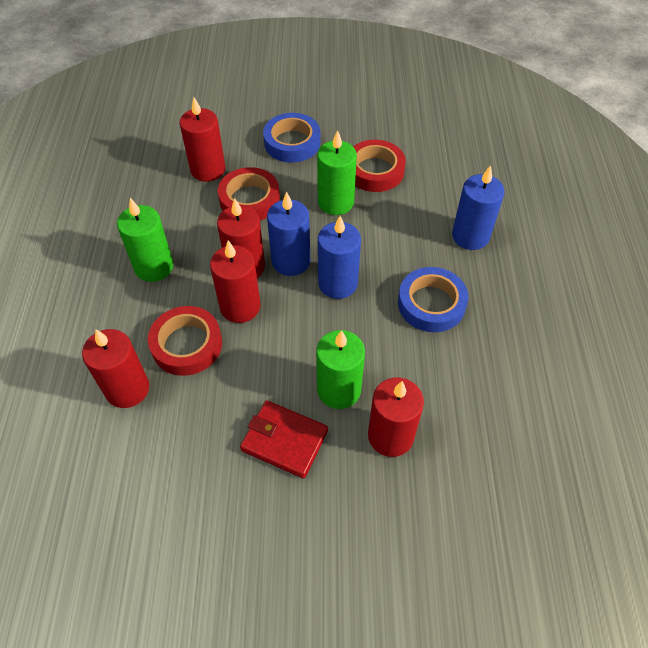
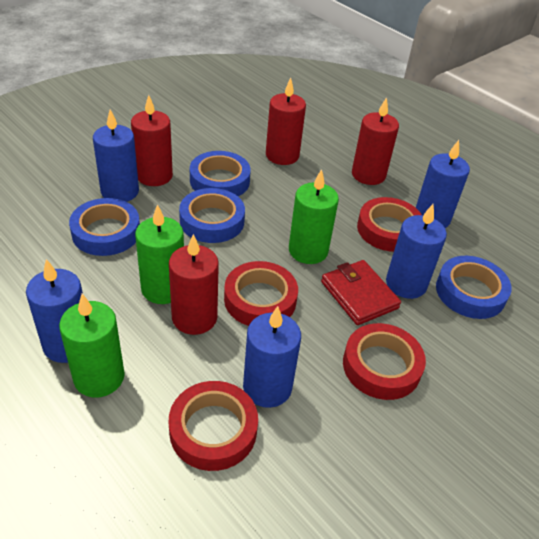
blue candle: 3 -> 5
blue tape: 2 -> 4
red candle: 5 -> 4
red tape: 3 -> 4

